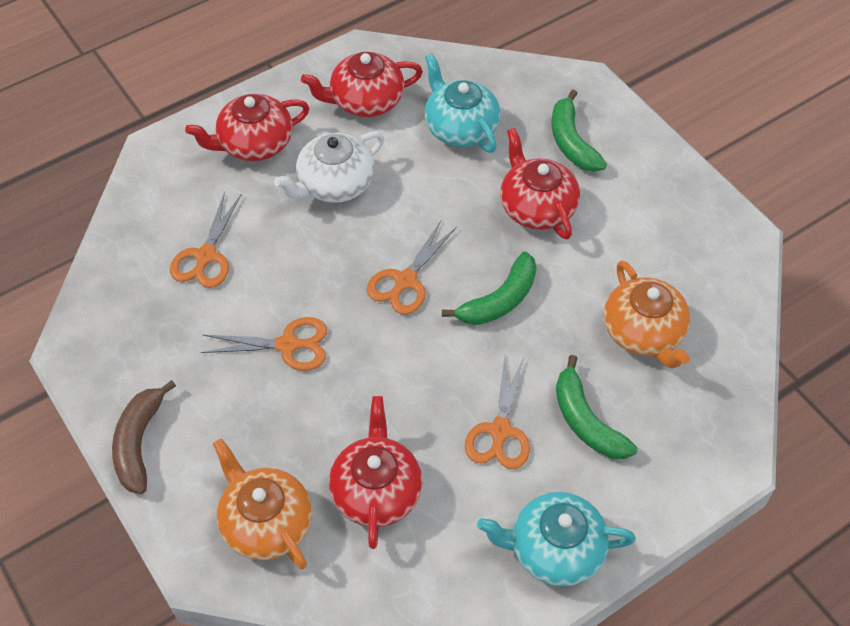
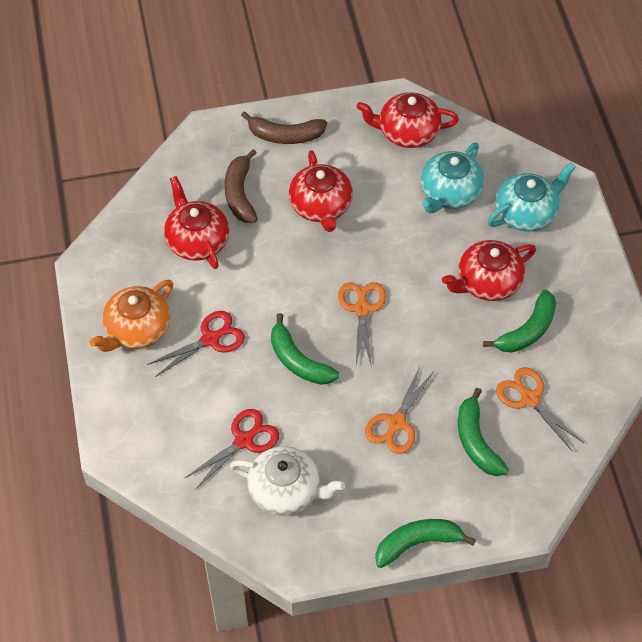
brown banana: 1 -> 2
green banana: 3 -> 4
orange scissors: 4 -> 3
orange teapot: 2 -> 1
red scissors: 0 -> 2

